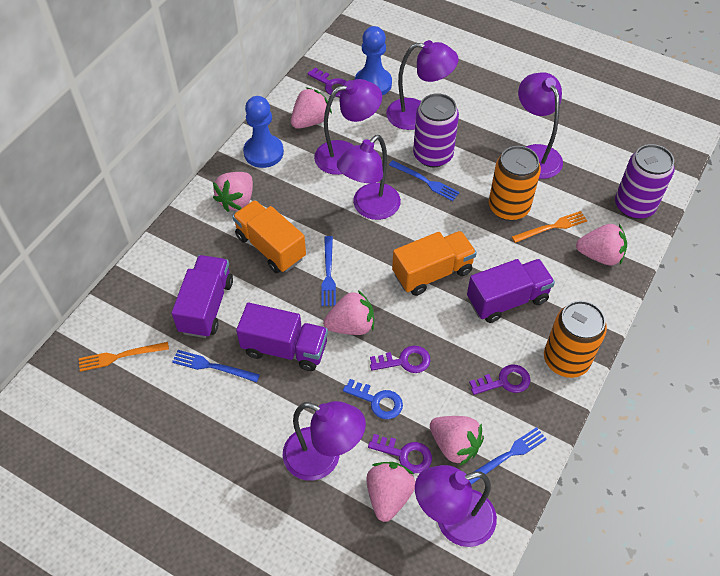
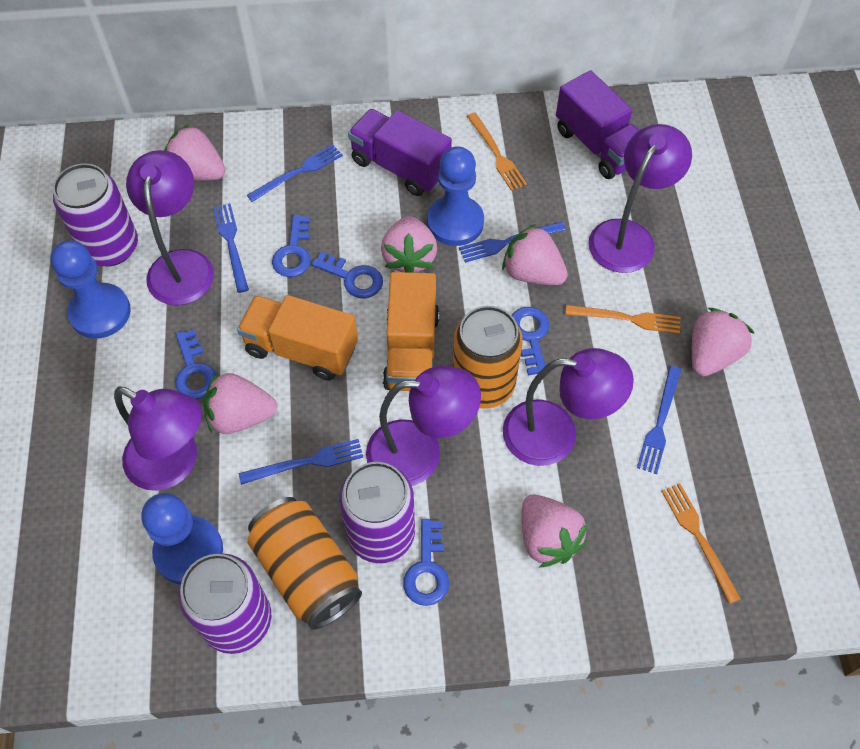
blue fork: 4 -> 5
blue key: 1 -> 5
blue pawn: 2 -> 3
orange fork: 2 -> 3
purple can: 2 -> 3
purple key: 4 -> 0
purple lamp: 6 -> 5
purple truck: 3 -> 2

